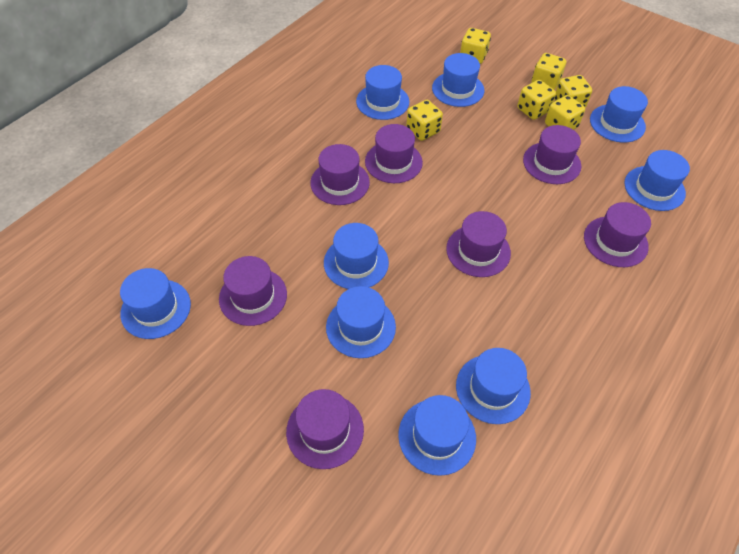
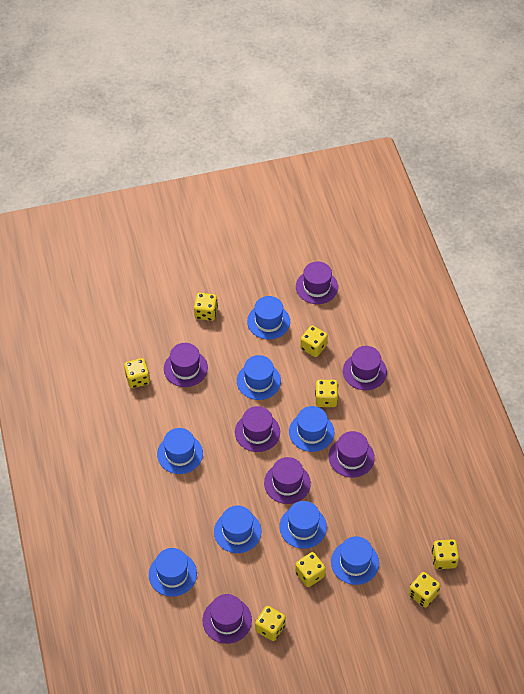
blue hat: 9 -> 8
yellow dice: 6 -> 8

